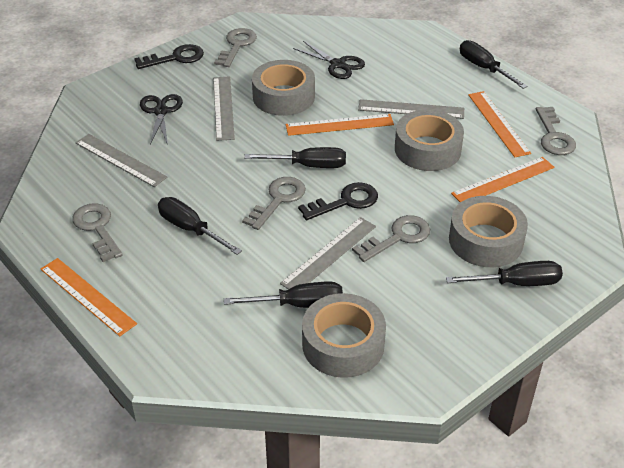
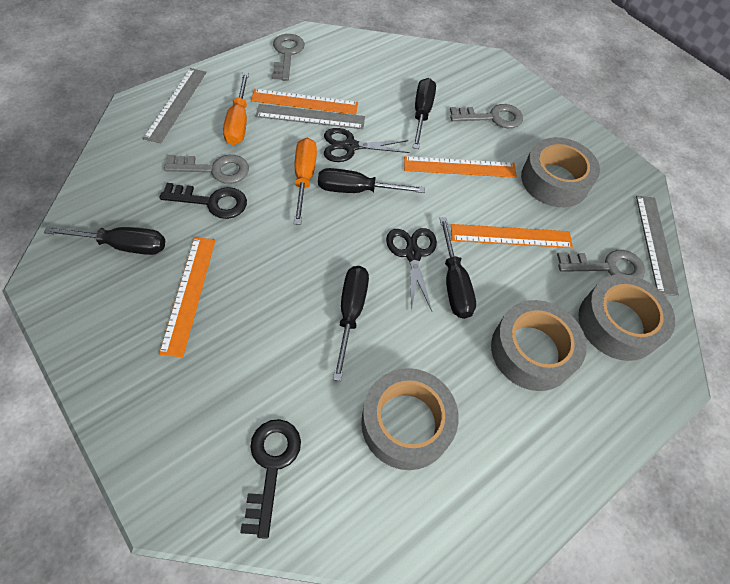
grey key: 5 -> 4
grey ruler: 4 -> 3
orange screwdriver: 0 -> 2

